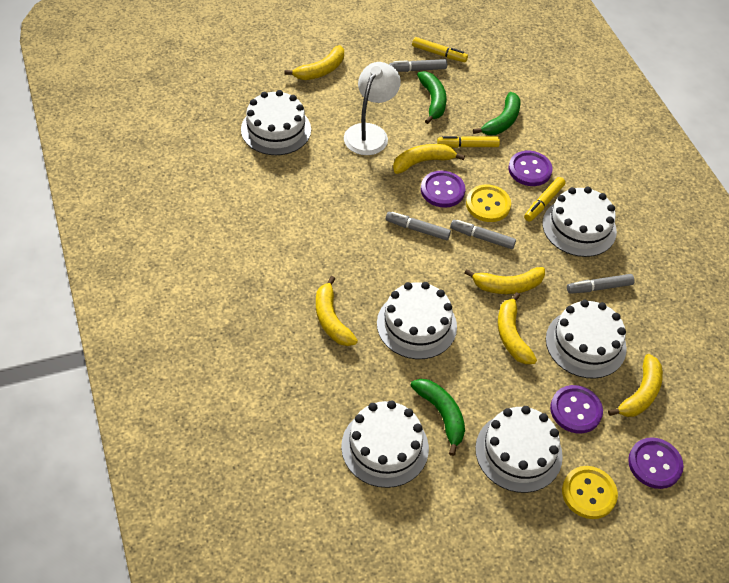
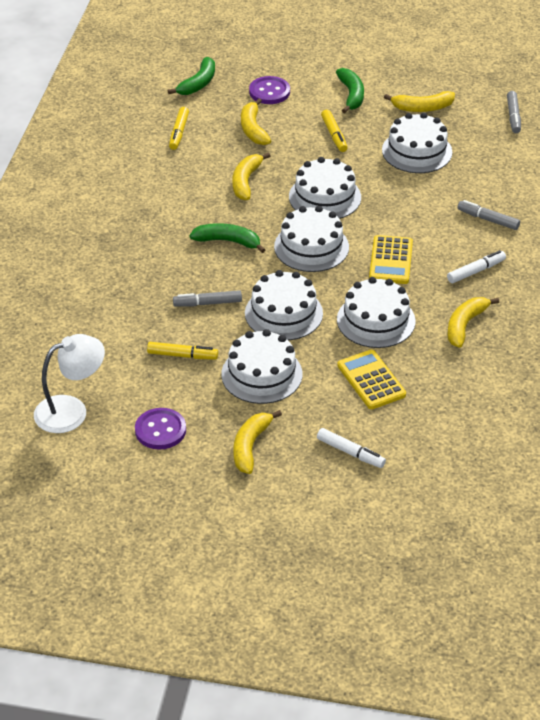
grey marker: 4 -> 3
purple button: 4 -> 2
white marker: 0 -> 2
yellow banana: 6 -> 5
yellow button: 2 -> 0
yellow calculator: 0 -> 2

